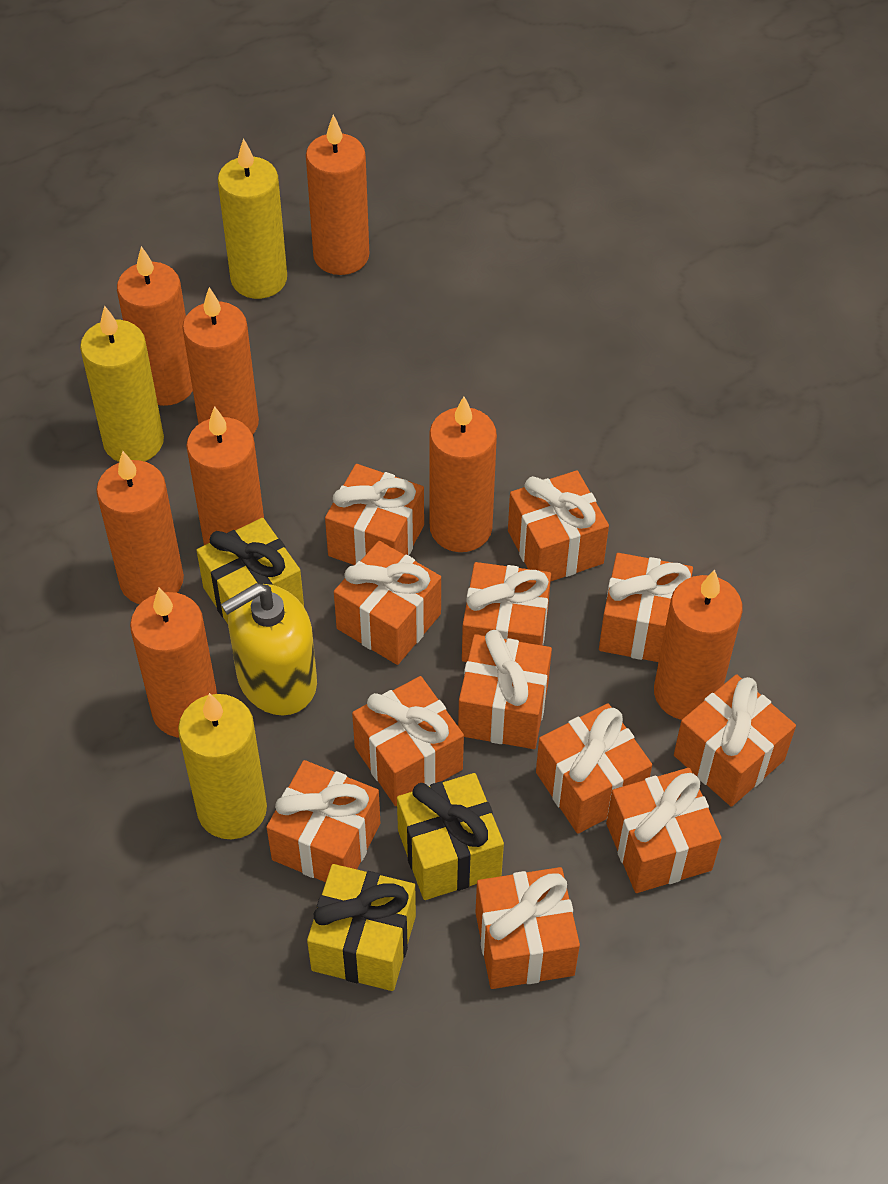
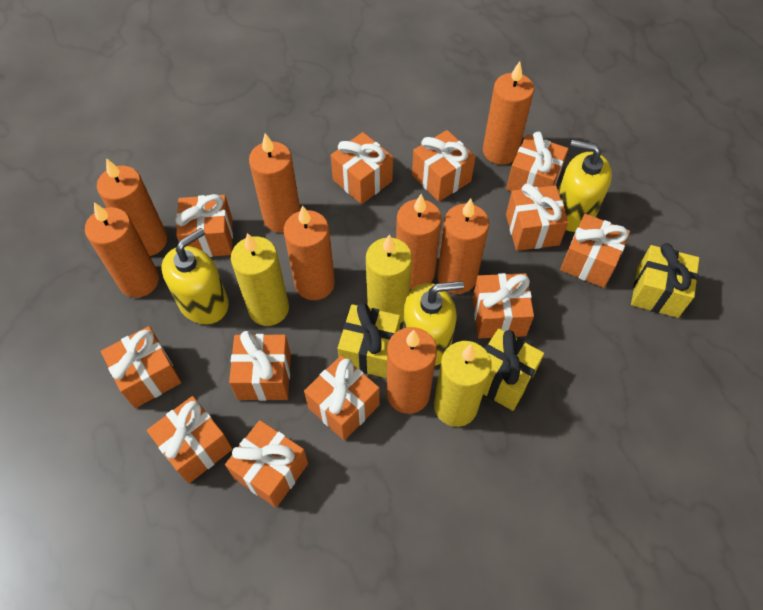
yellow soap dispenser: 1 -> 3

